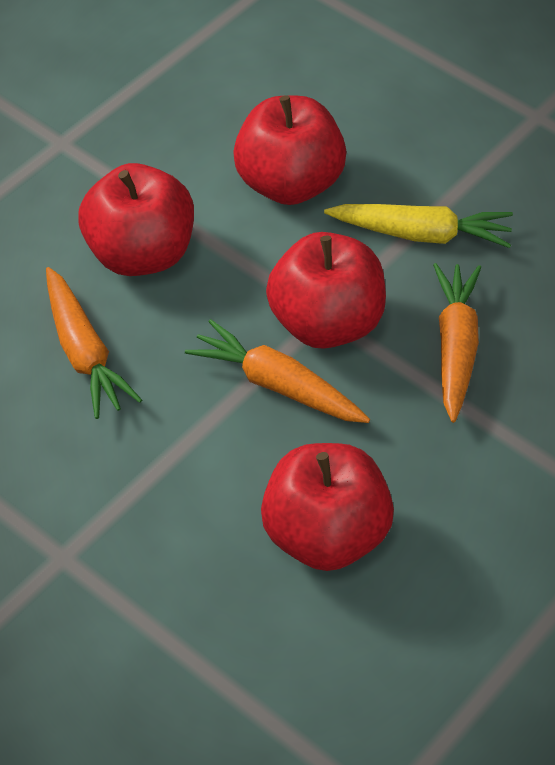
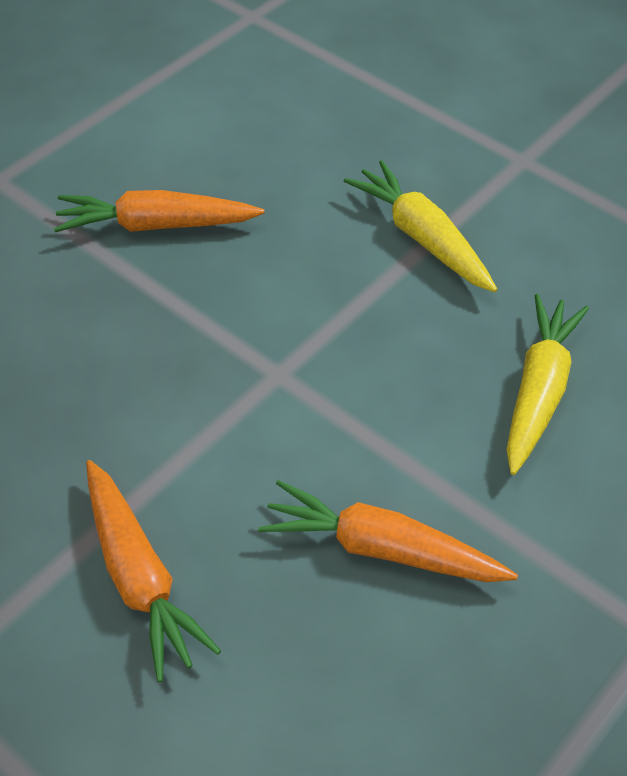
red apple: 4 -> 0
yellow carrot: 1 -> 2

